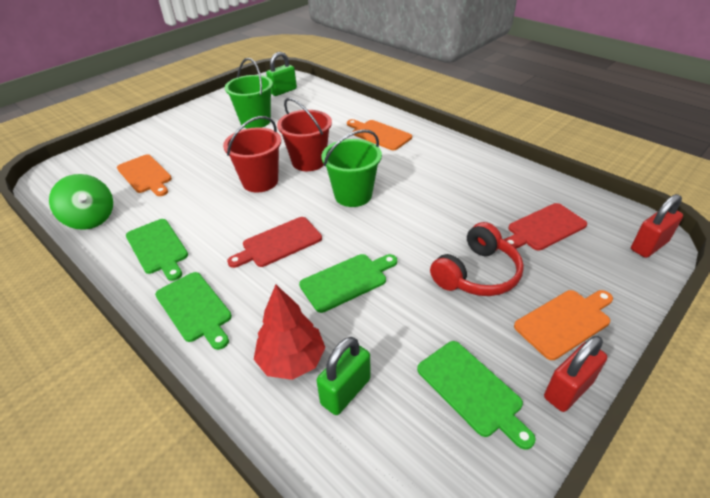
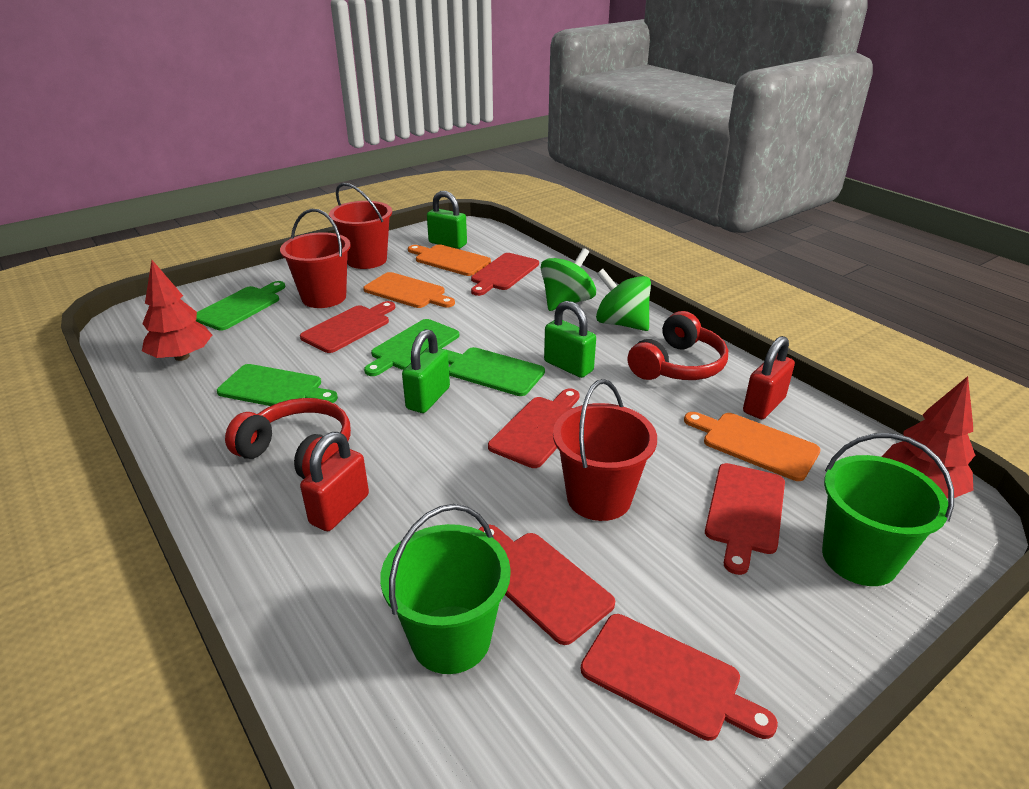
green padlock: 2 -> 3
green spinning top: 1 -> 2
red bucket: 2 -> 3
red cutting board: 2 -> 6
red headphones: 1 -> 2
red tree: 1 -> 2

